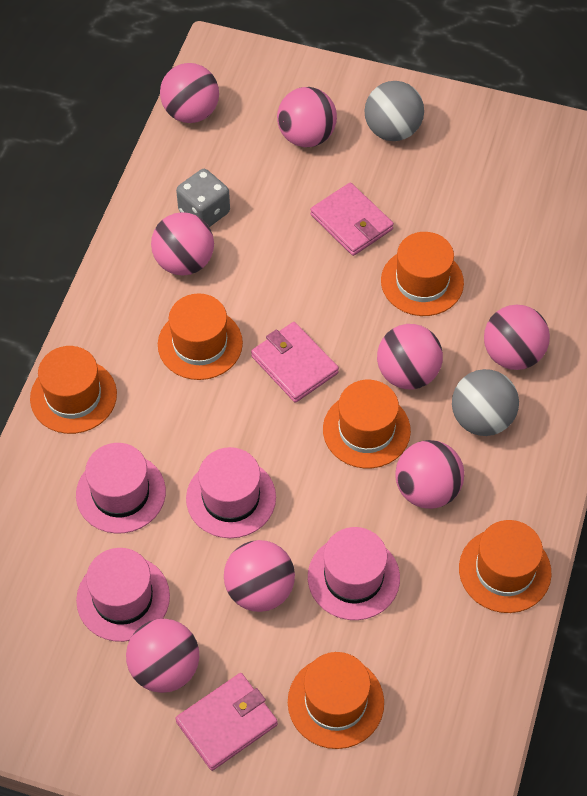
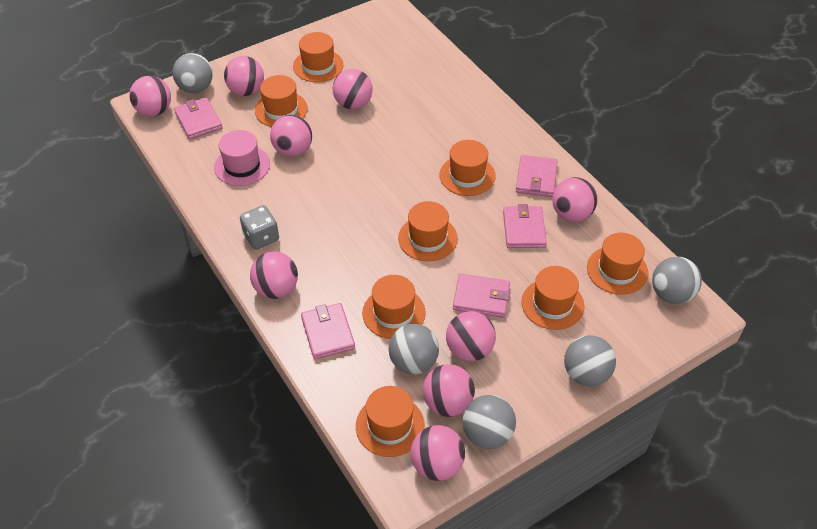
grey ball: 2 -> 5
orange hat: 6 -> 8
pink ball: 8 -> 9
pink hat: 4 -> 1
pink wallet: 3 -> 5

